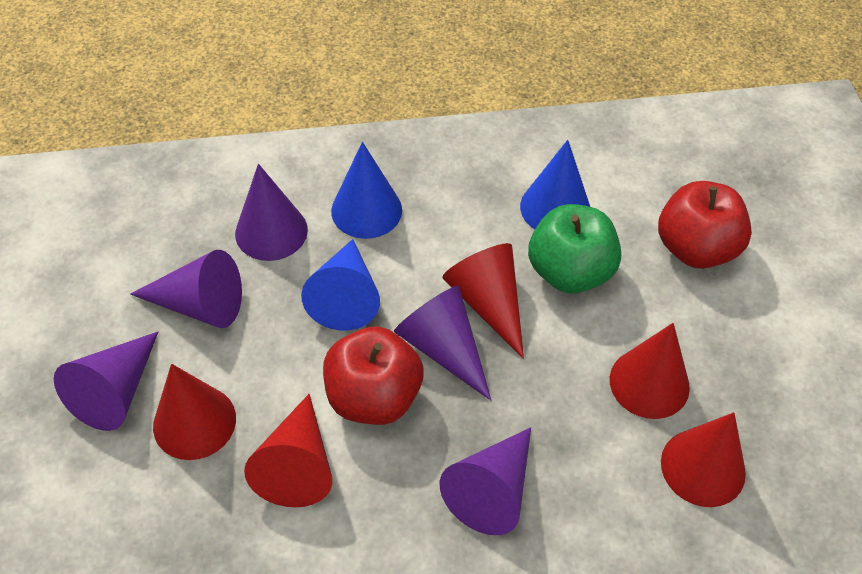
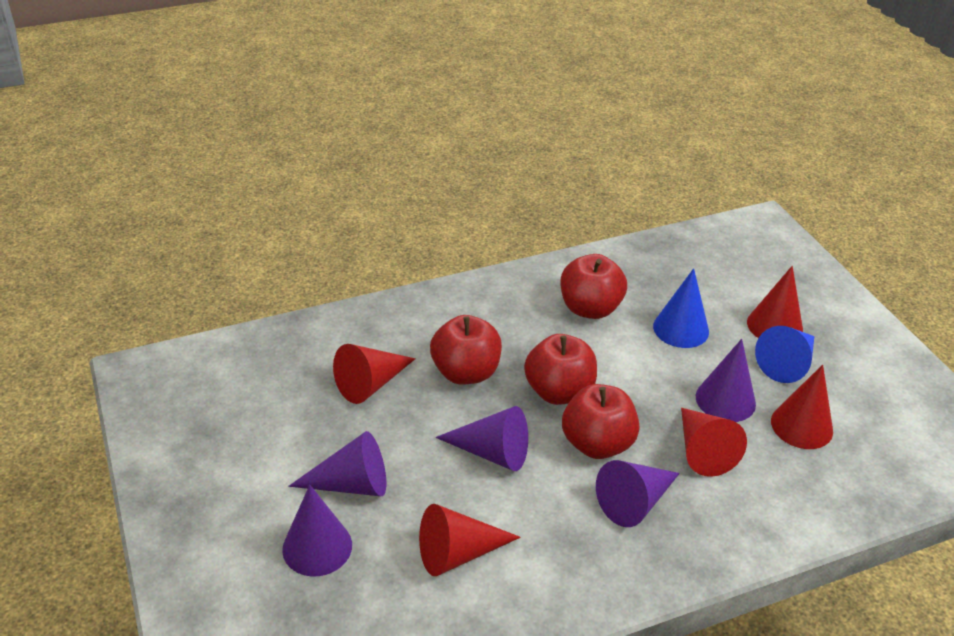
blue cone: 3 -> 2
green apple: 1 -> 0
red apple: 2 -> 4

